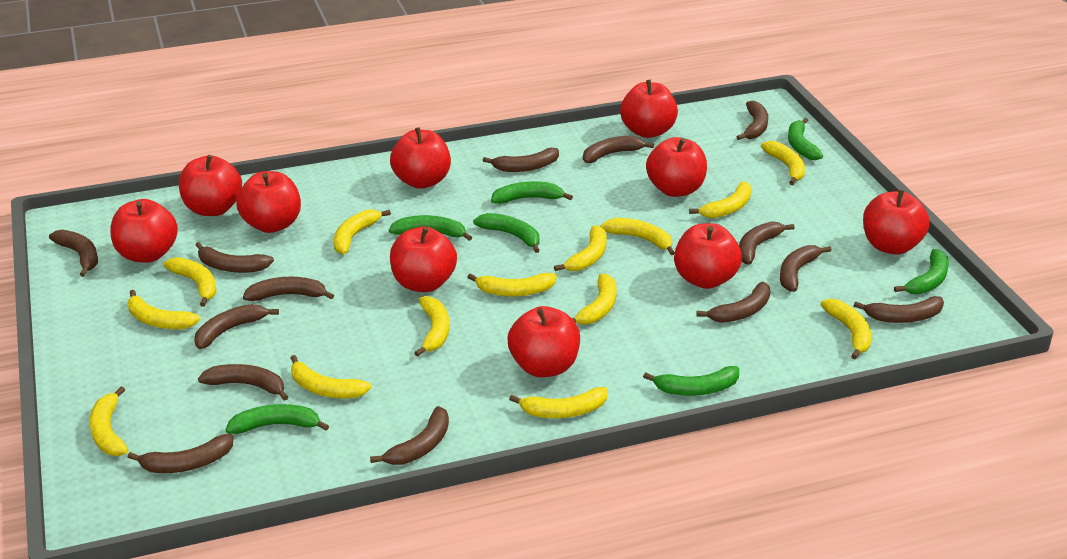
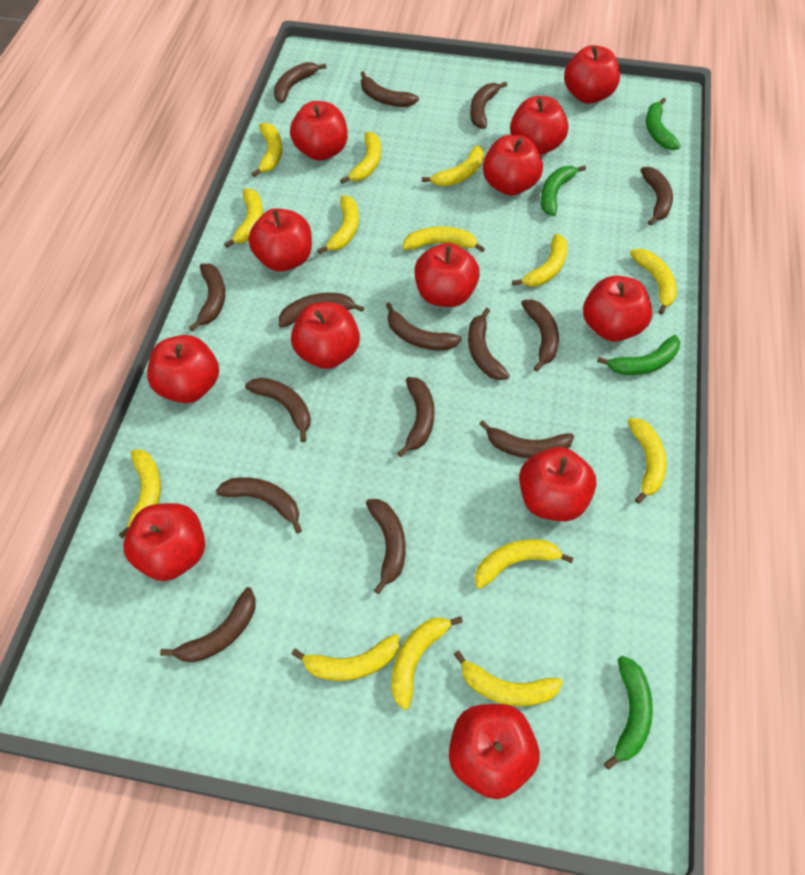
brown banana: 14 -> 15
green banana: 7 -> 4
red apple: 10 -> 12

